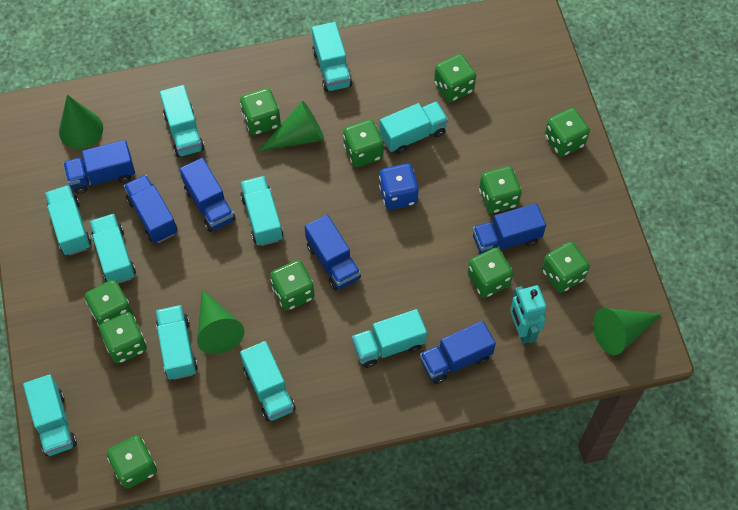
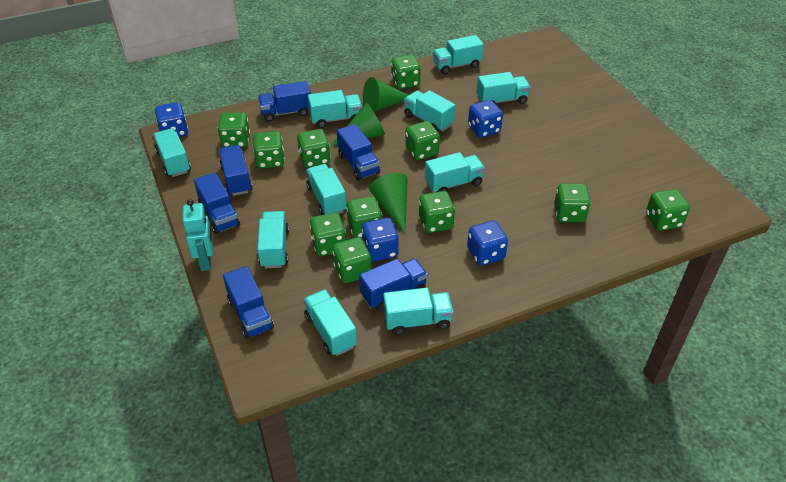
blue dice: 1 -> 4
green cone: 4 -> 3

